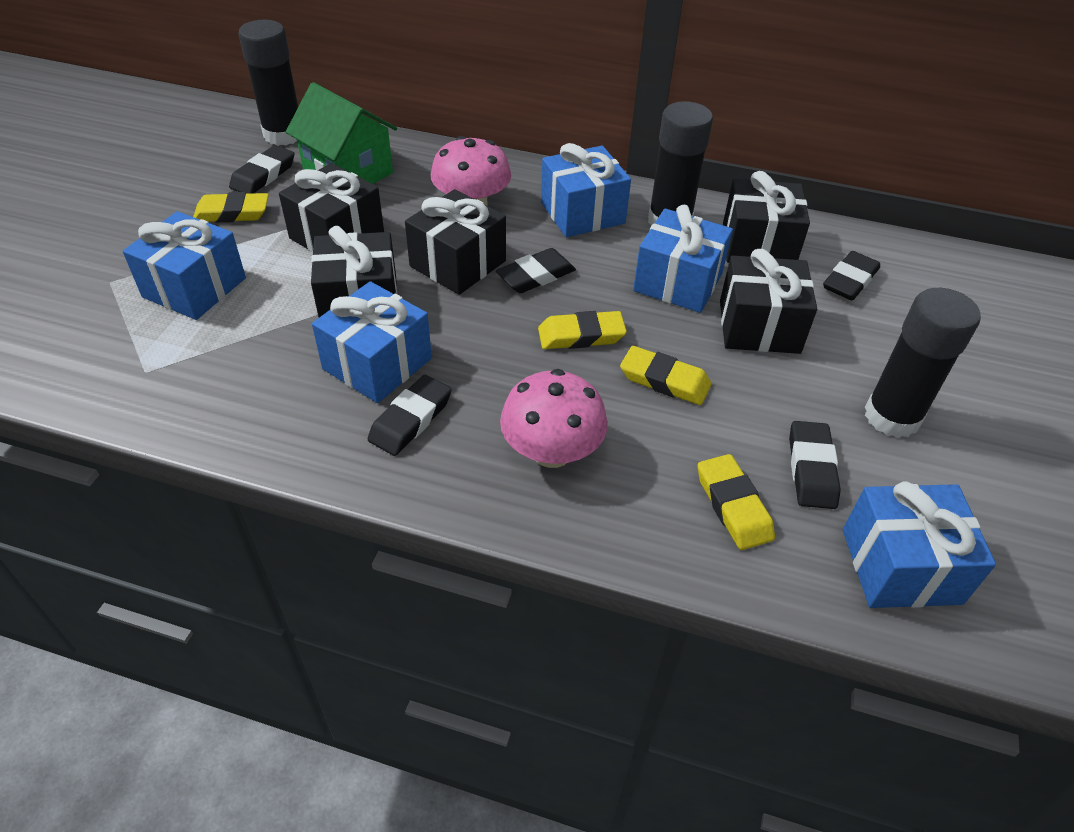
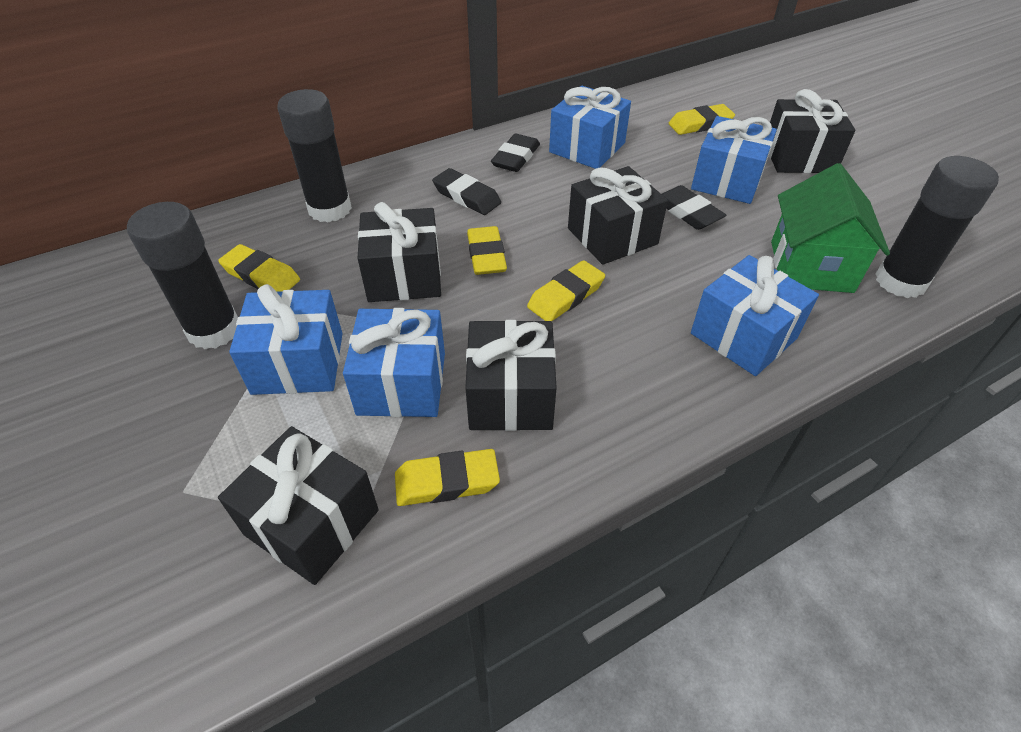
black eraser: 5 -> 3
pink mushroom: 2 -> 0
yellow eraser: 4 -> 5

